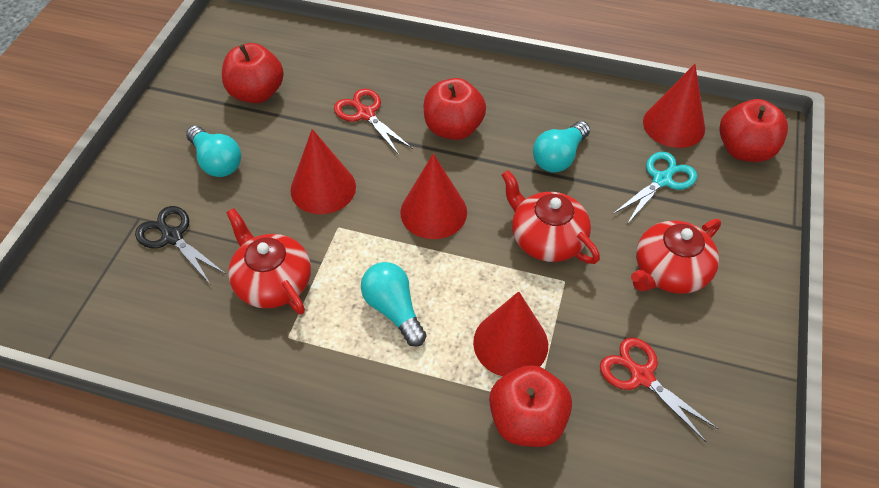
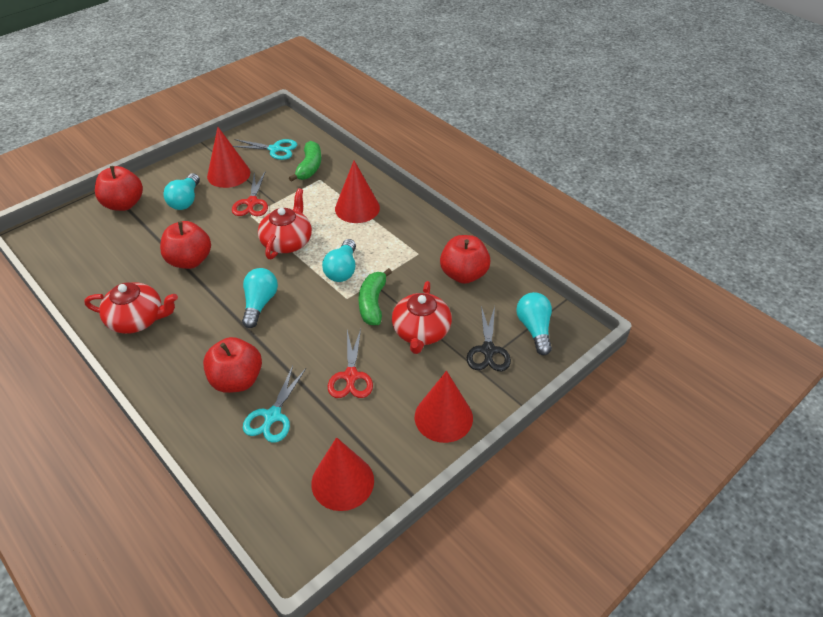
green banana: 0 -> 2
turquoise light bulb: 3 -> 4
turquoise scissors: 1 -> 2

